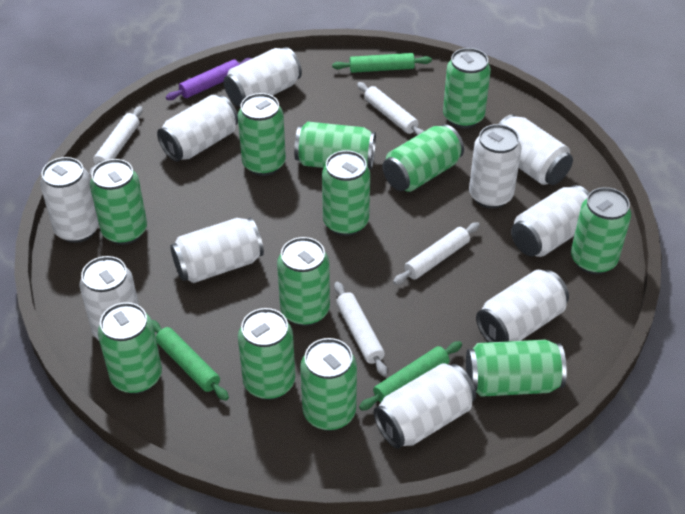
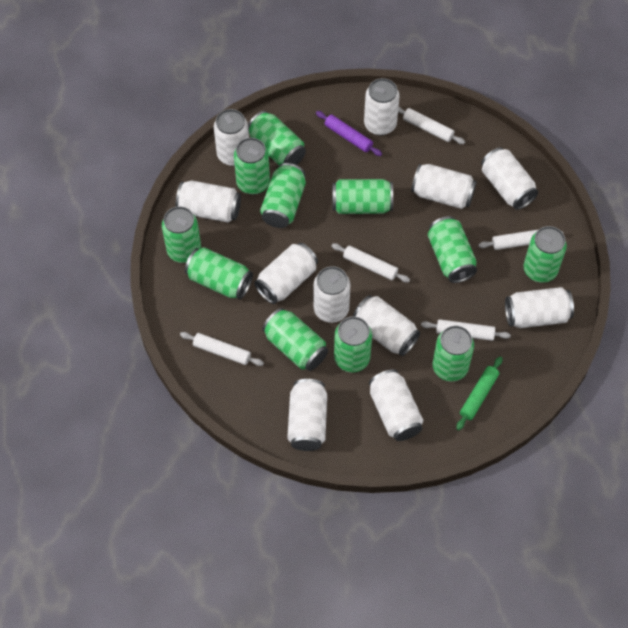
green can: 12 -> 11
green rolling pin: 3 -> 1
white can: 10 -> 11
white rolling pin: 4 -> 5

